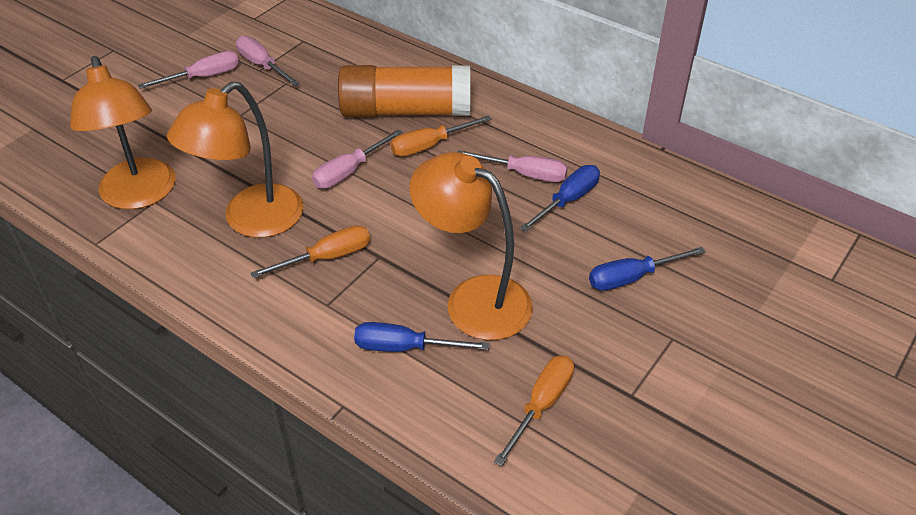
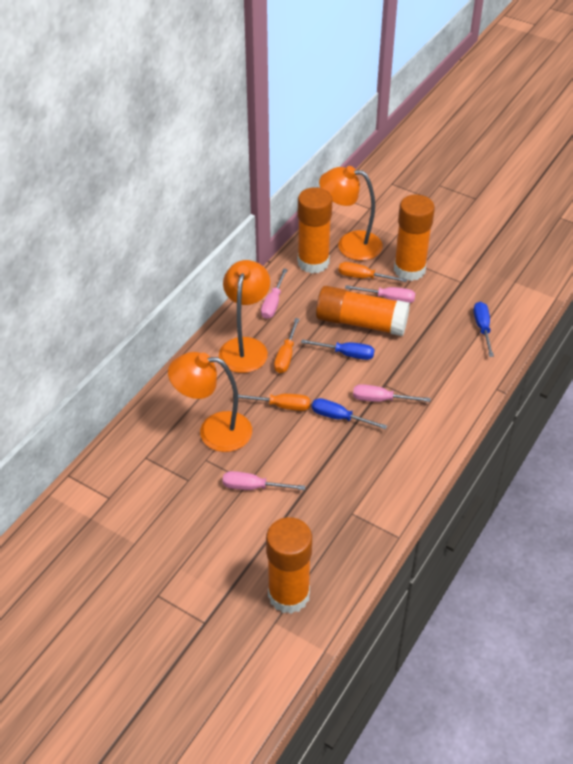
orange glue stick: 1 -> 4

